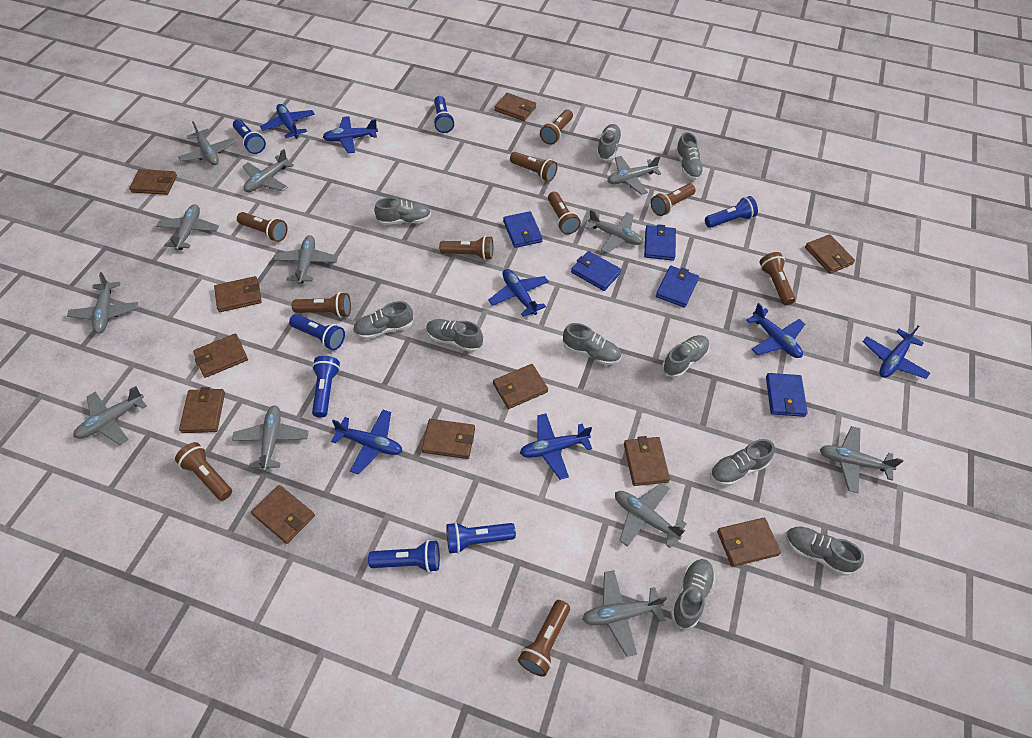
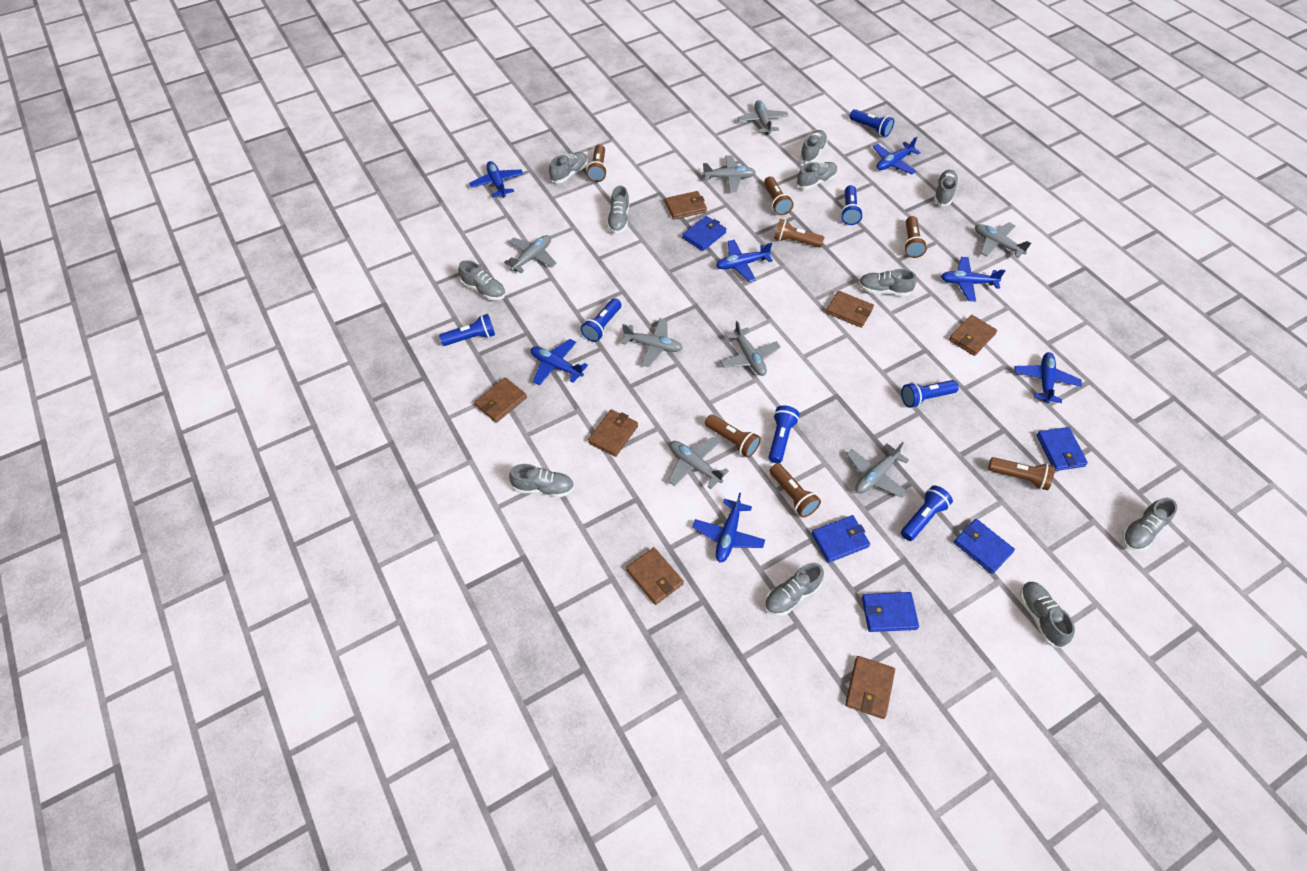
brown flashlight: 10 -> 7
brown wallet: 11 -> 7
grey plane: 12 -> 8
grey shoe: 10 -> 11

